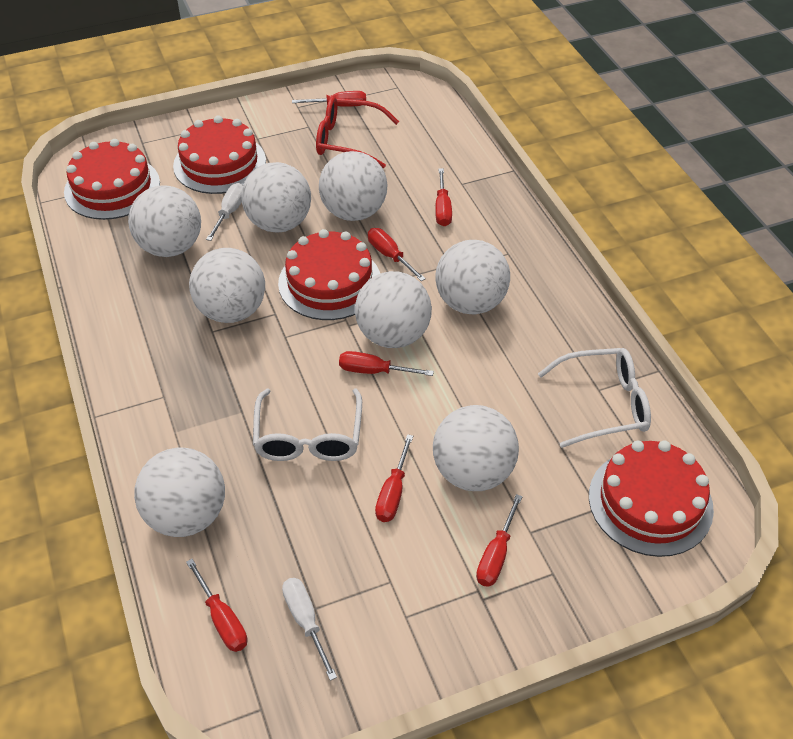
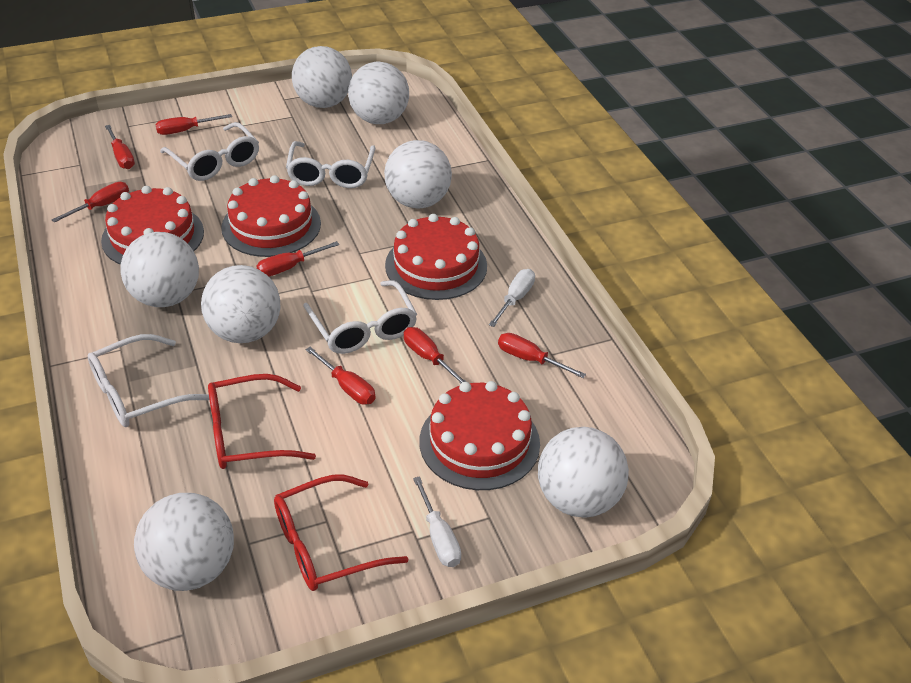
red glasses: 1 -> 2
white ball: 8 -> 7
white glasses: 2 -> 4

